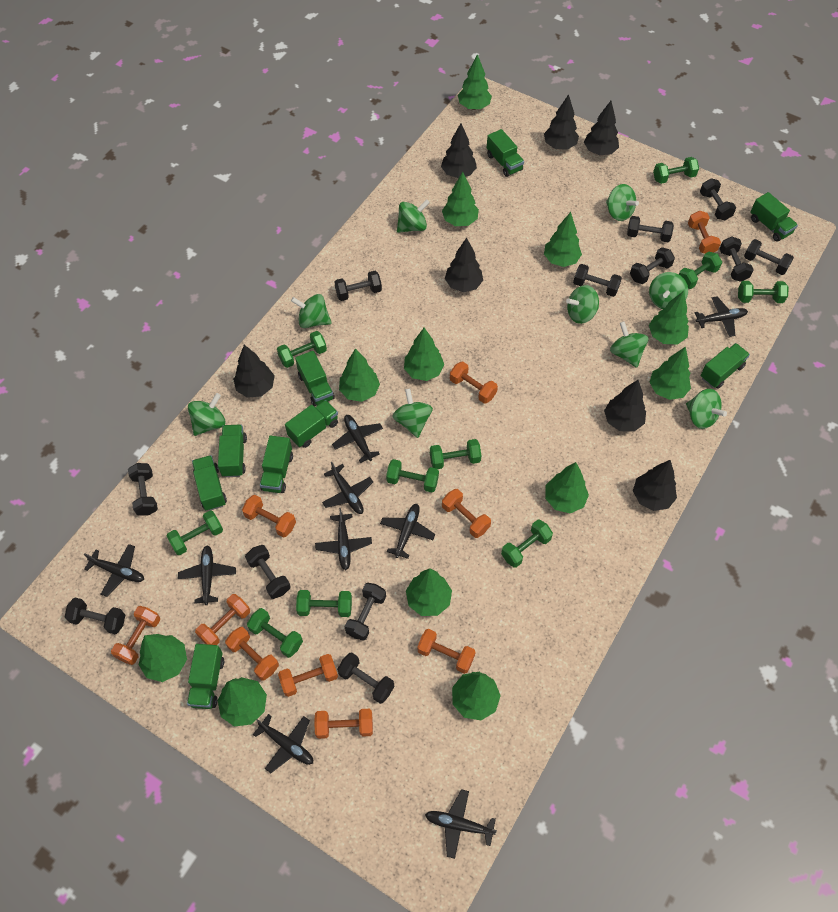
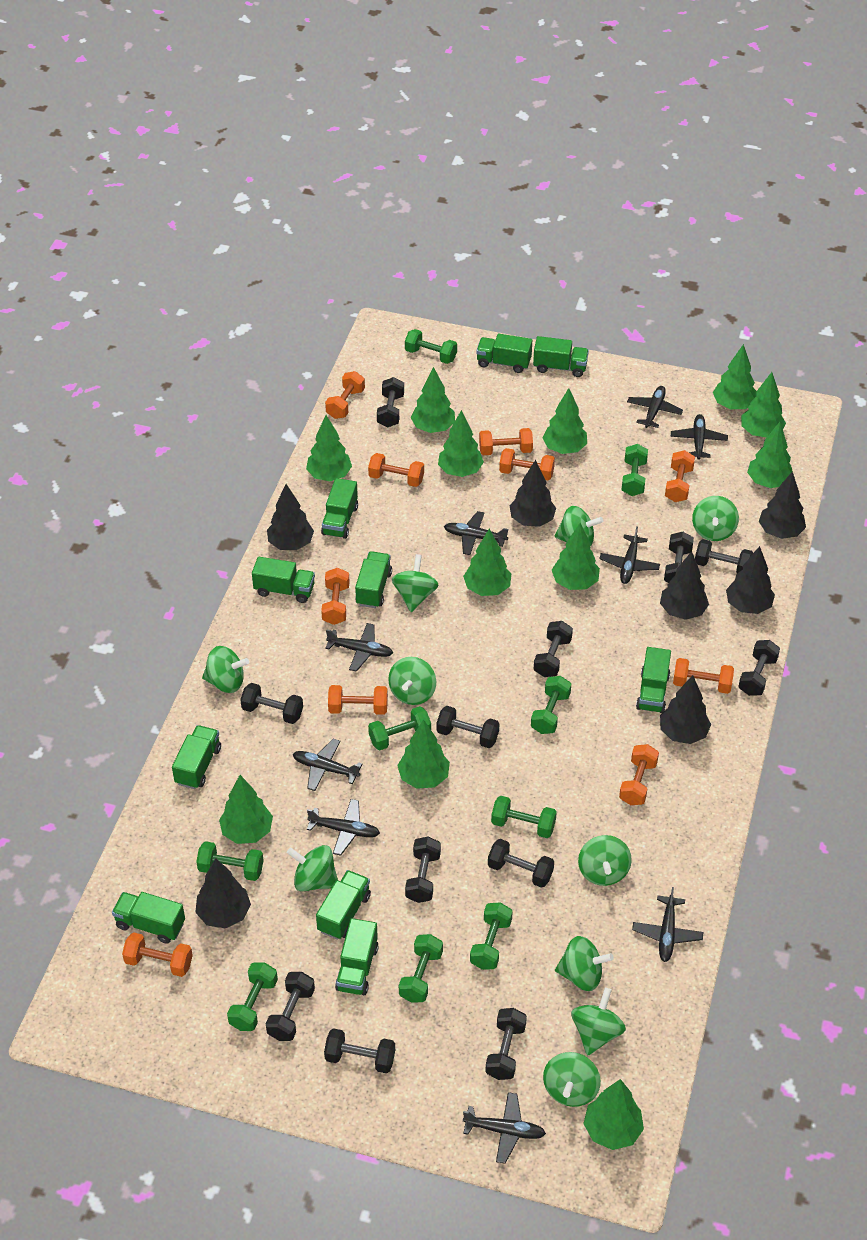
green dumbbell: 10 -> 9
green spinning top: 9 -> 10
green truck: 9 -> 10

